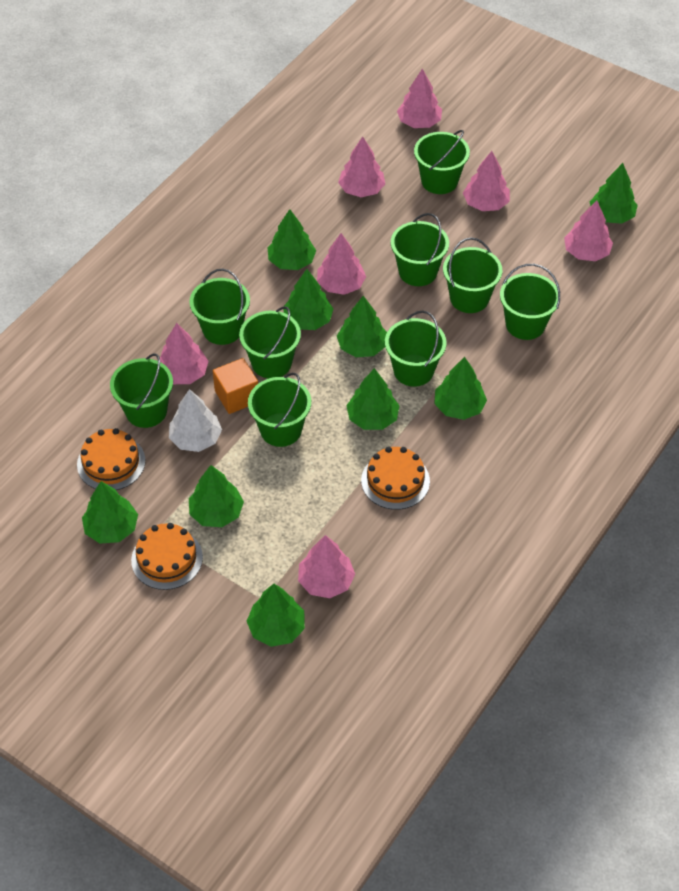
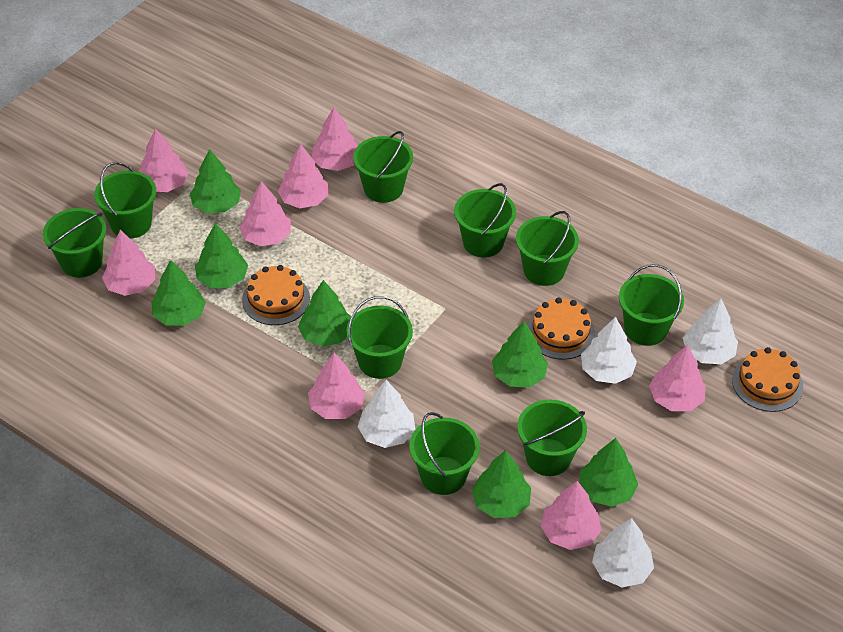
green tree: 9 -> 7
orange cube: 1 -> 0
pink tree: 7 -> 8
white tree: 1 -> 4

